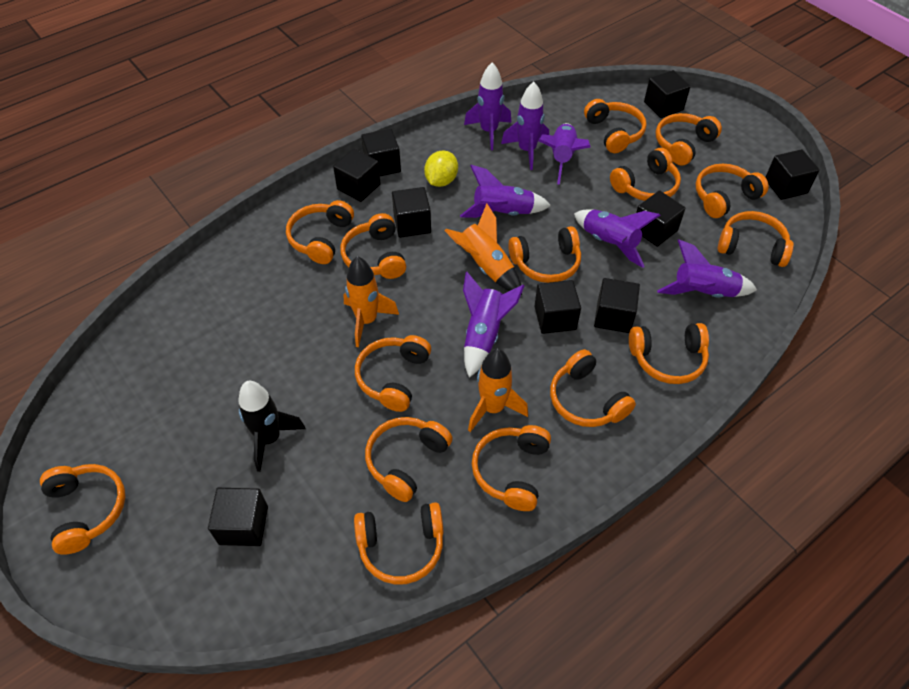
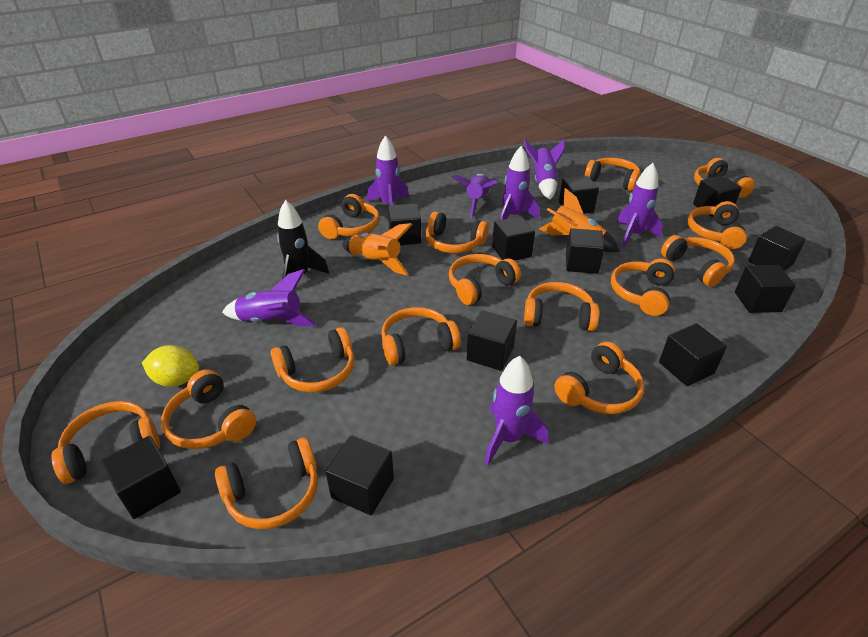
black cube: 9 -> 11
orange rocket: 3 -> 2

